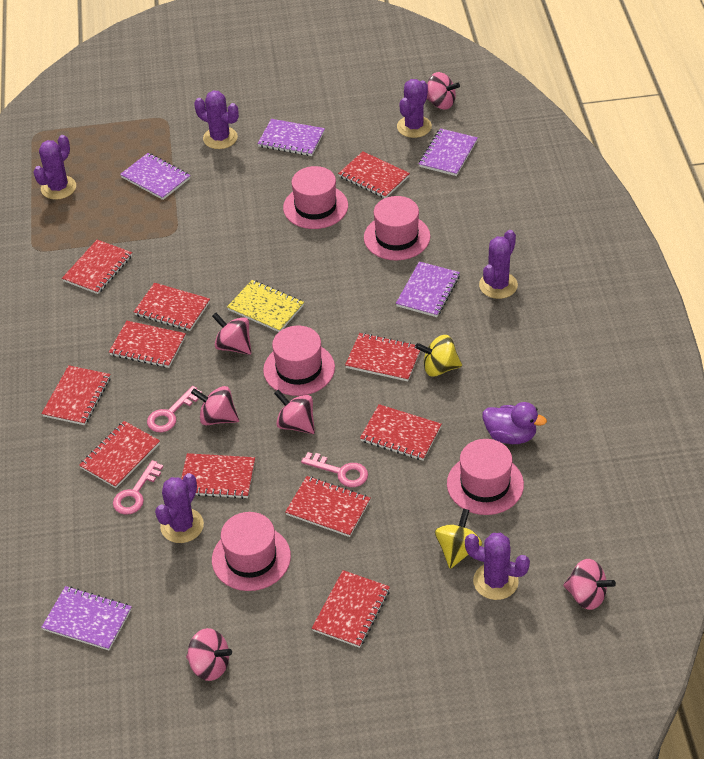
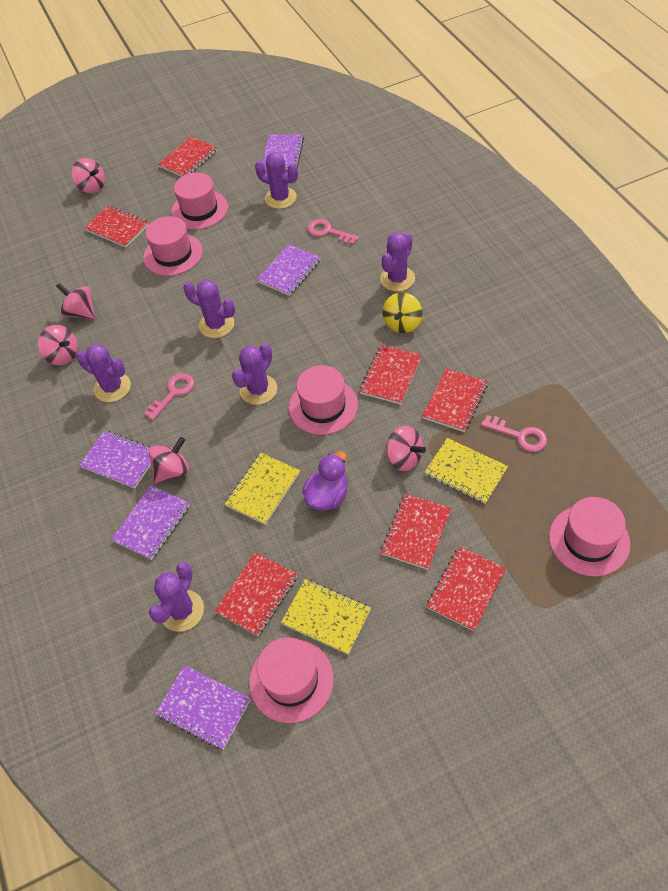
pink spinning top: 6 -> 5
red notebook: 11 -> 7
yellow notebook: 1 -> 3
yellow spinning top: 2 -> 1

